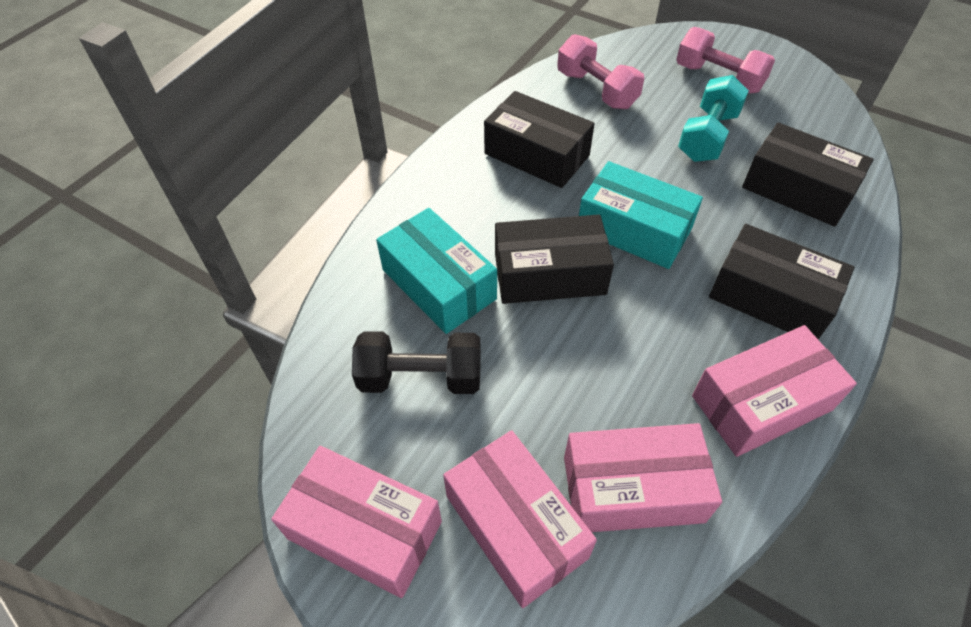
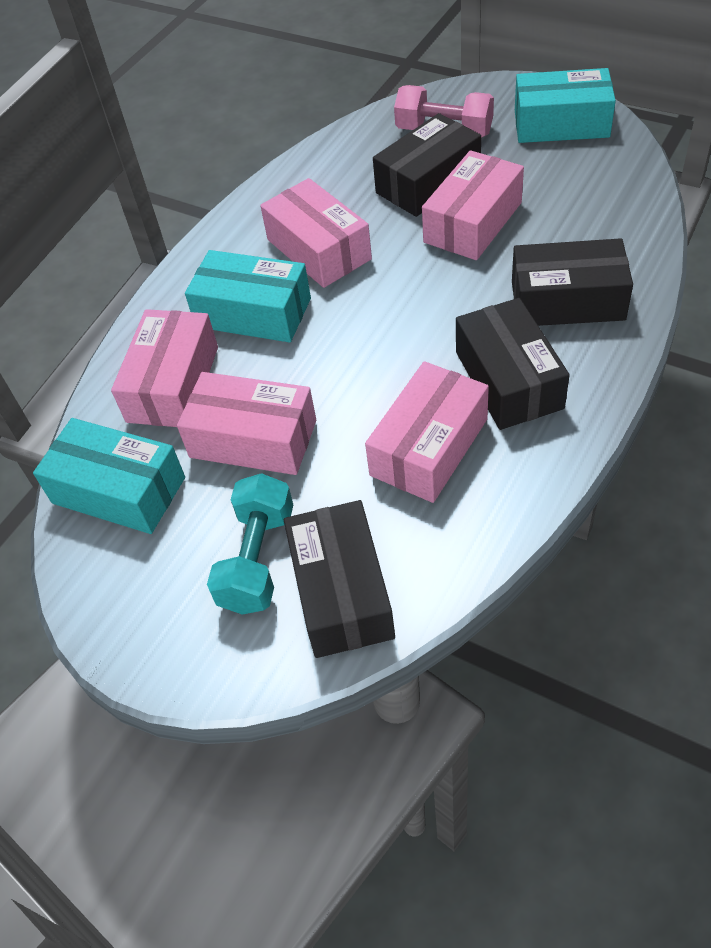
black dumbbell: 1 -> 0
pink box: 4 -> 5
pink dumbbell: 2 -> 1
turquoise box: 2 -> 3

